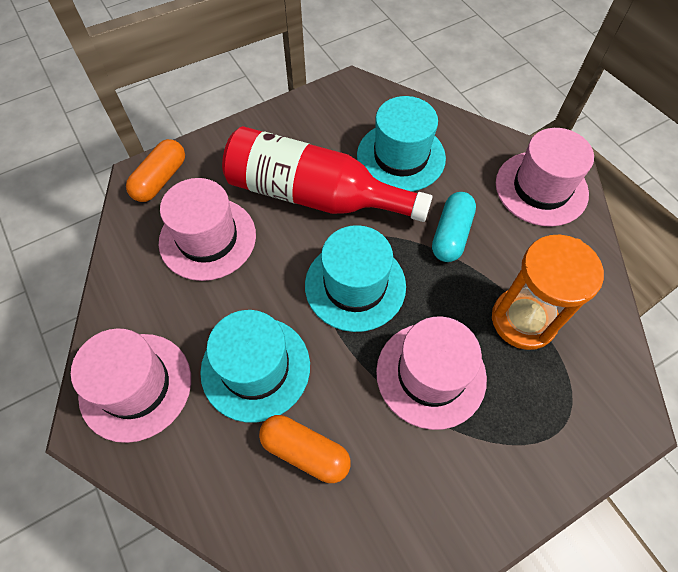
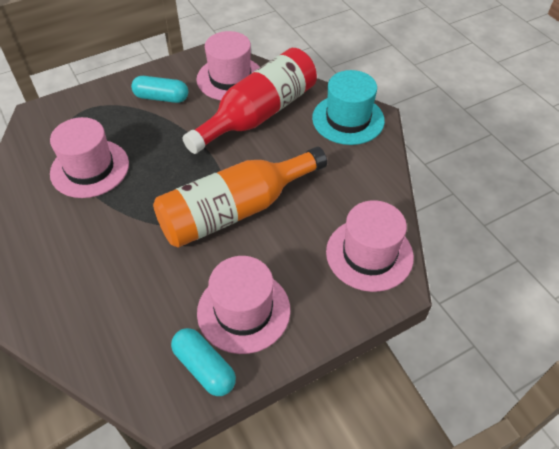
orange bottle: 0 -> 1
orange capsule: 2 -> 0
orange hourglass: 1 -> 0
turquoise capsule: 1 -> 2
turquoise hat: 3 -> 1

